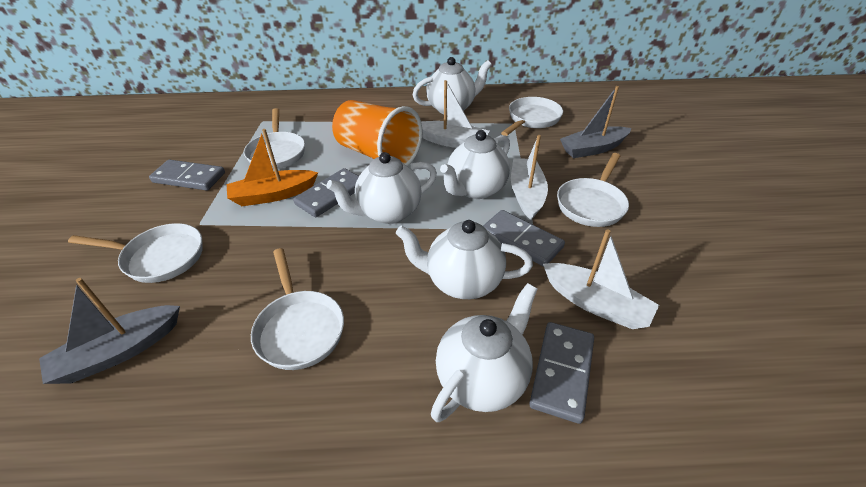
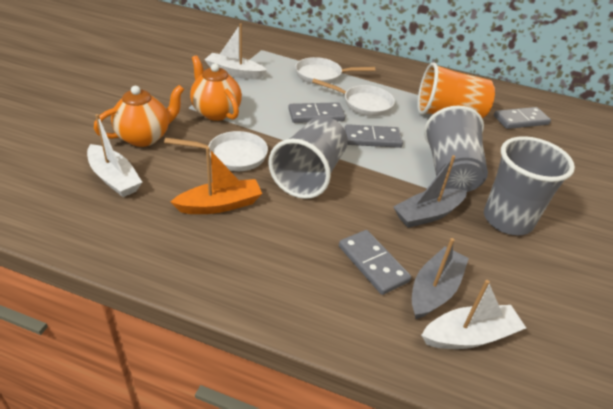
grey cup: 0 -> 3
orange teapot: 0 -> 2
white pan: 5 -> 3
white teapot: 5 -> 0

